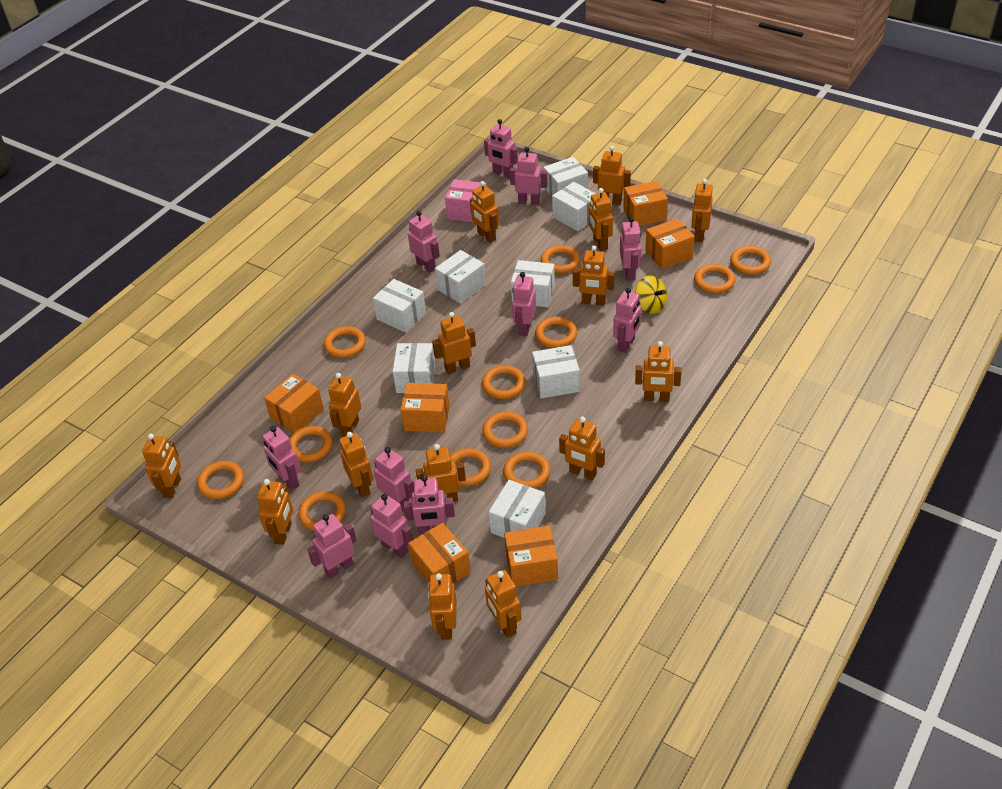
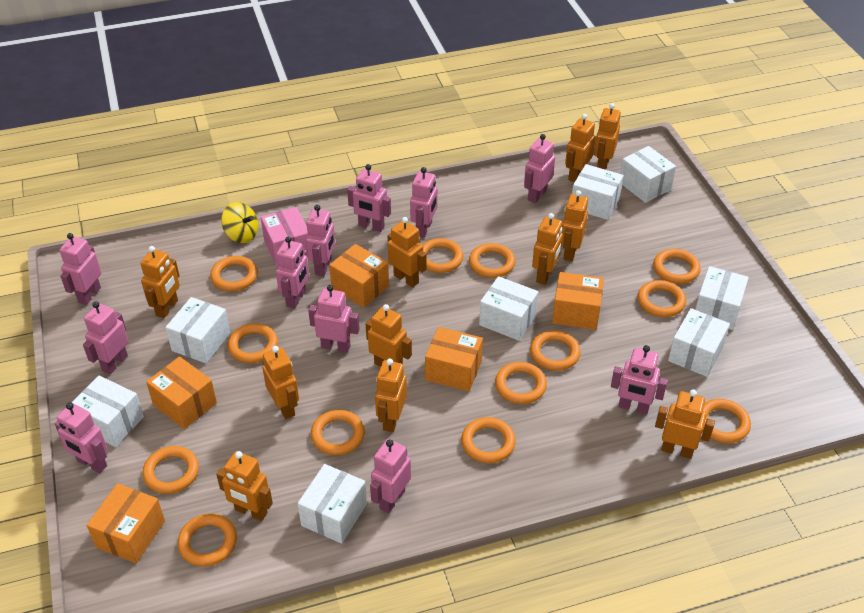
orange box: 6 -> 5
orange ring: 12 -> 13
orange robot: 15 -> 11

